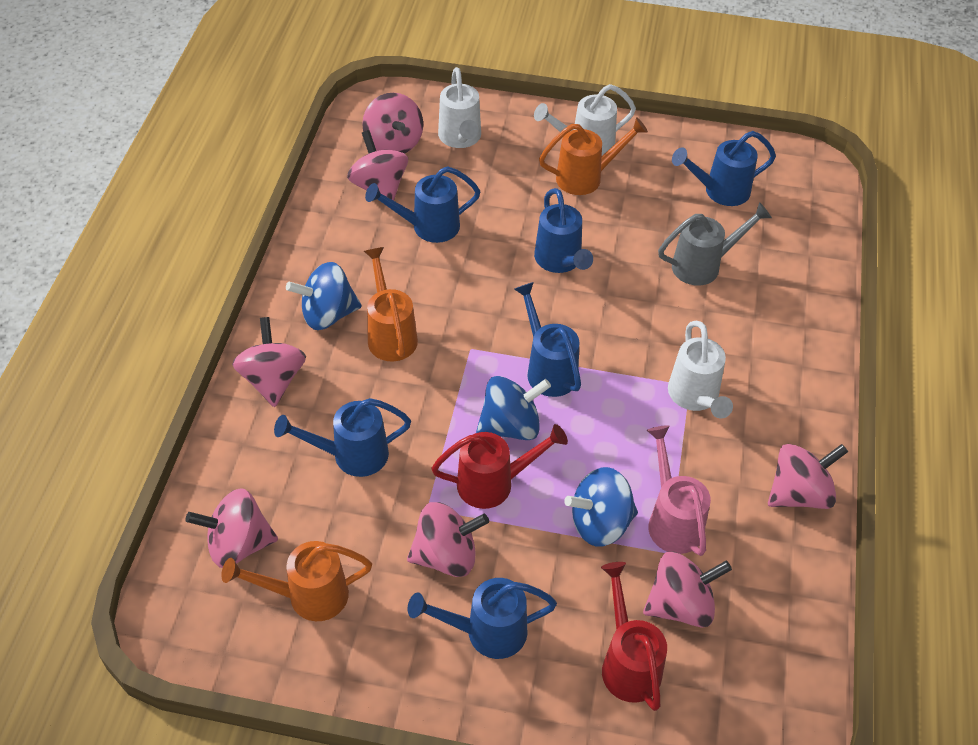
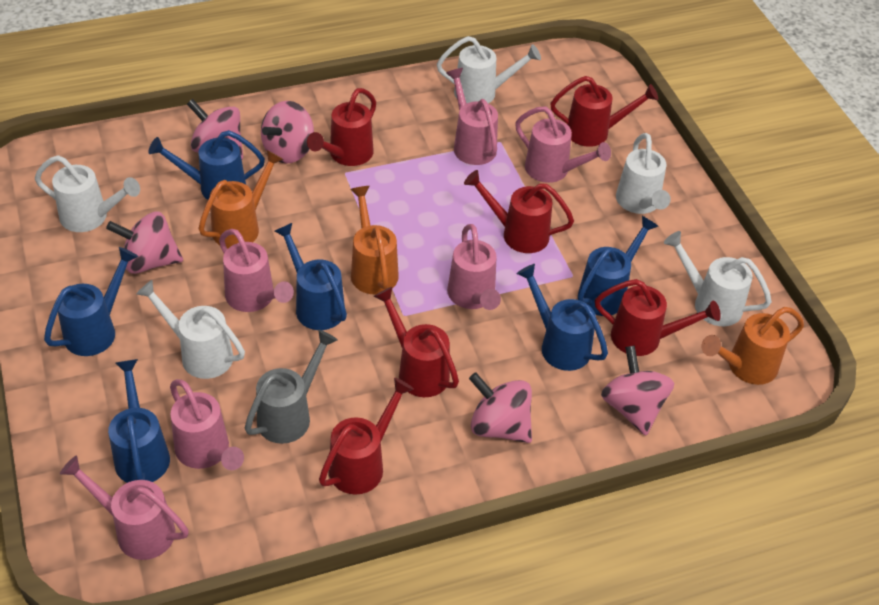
blue spinning top: 3 -> 0
pink spinning top: 7 -> 5
pink watering can: 1 -> 6
red watering can: 2 -> 6
white watering can: 3 -> 5

